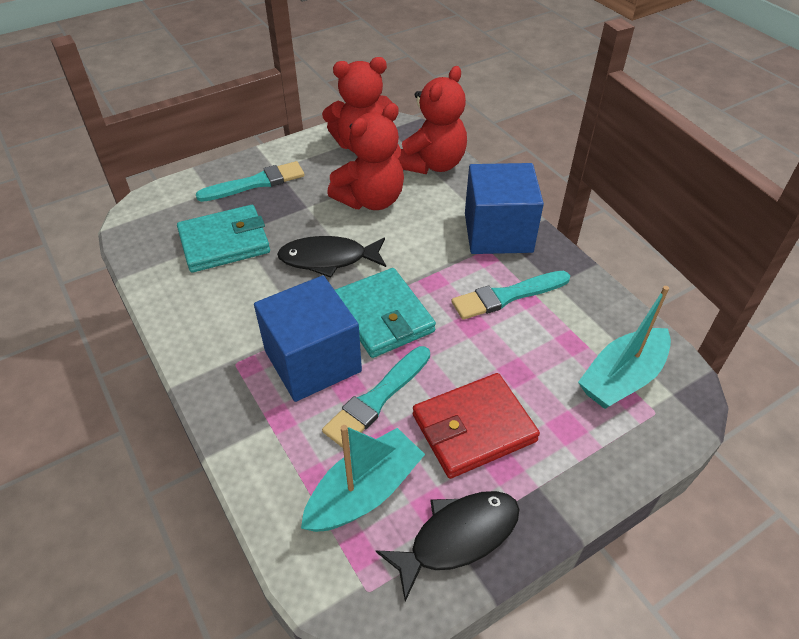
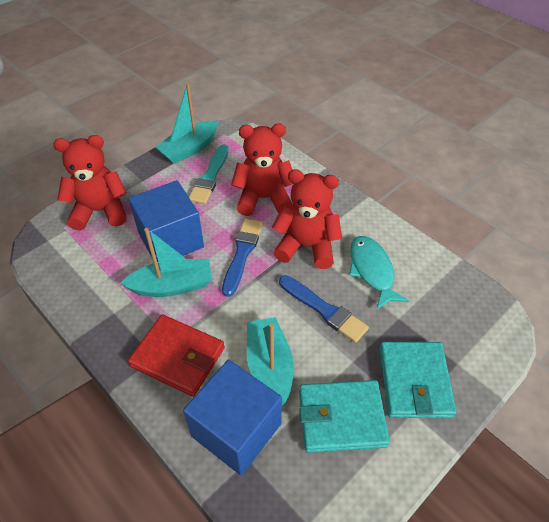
black fish: 2 -> 0
blue brush: 0 -> 2
turquoise boat: 2 -> 3
turquoise brush: 3 -> 1
turquoise fish: 0 -> 1

